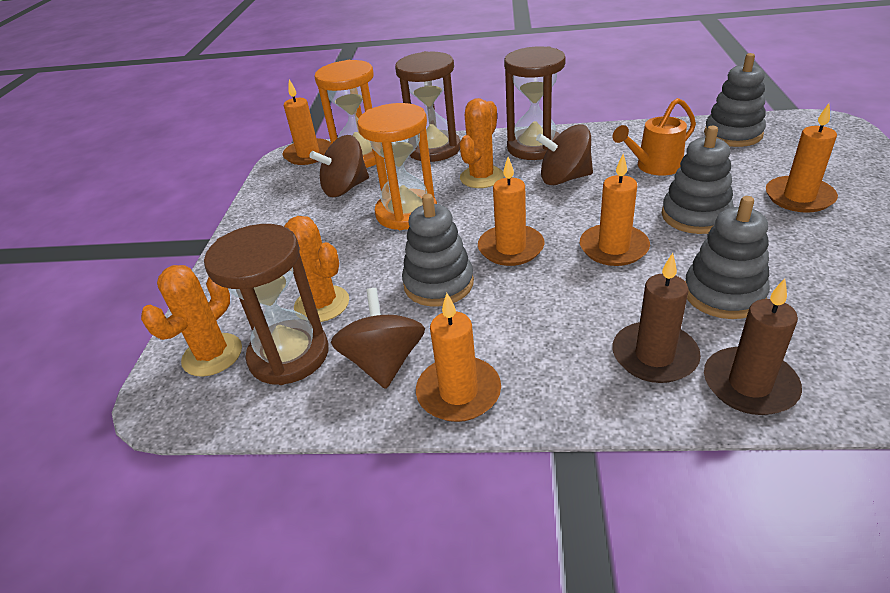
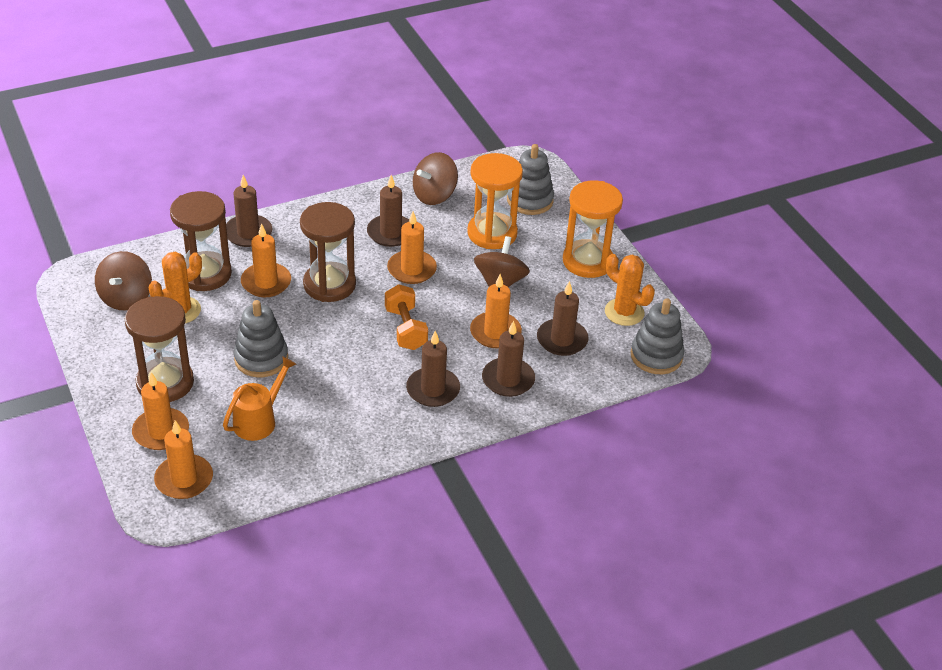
brown candle: 2 -> 5
grey stacking toy: 4 -> 3
orange cactus: 3 -> 2
orange dumbbell: 0 -> 1

